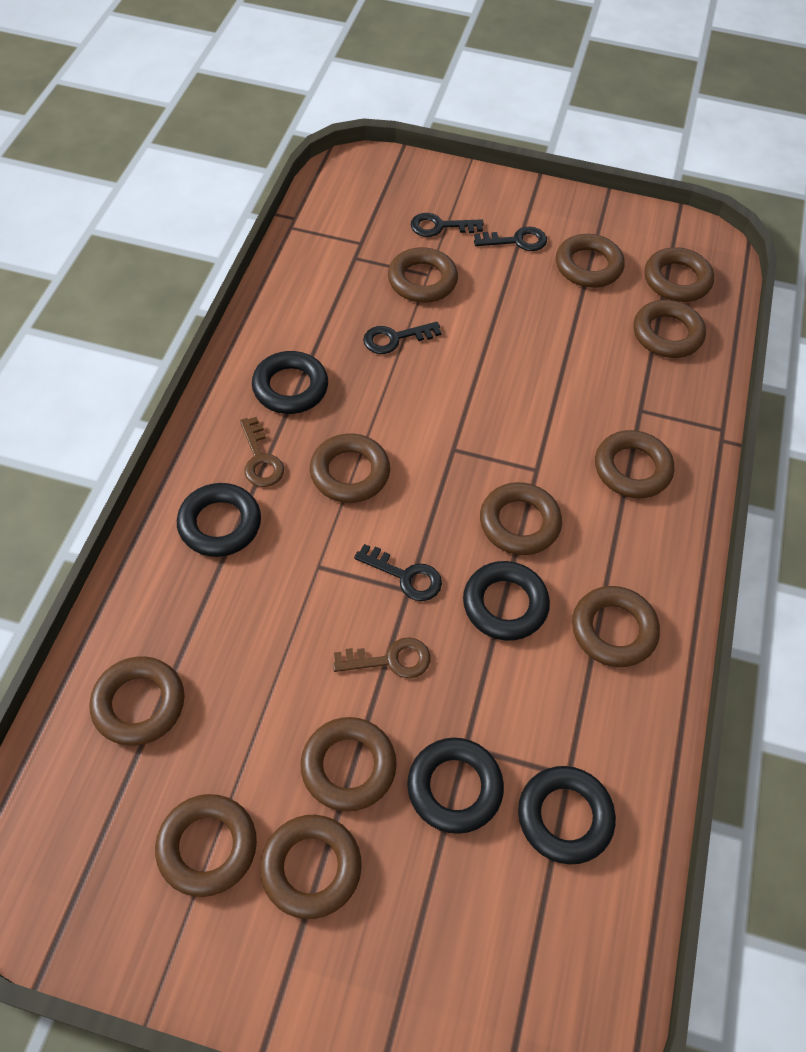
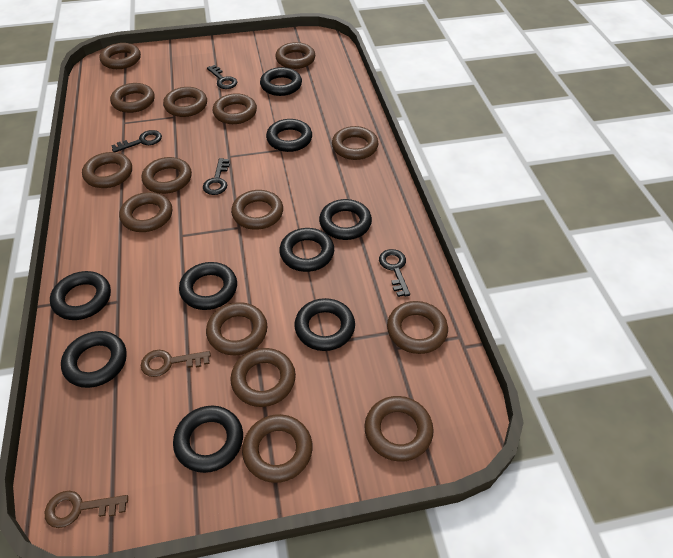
black ring: 5 -> 9
brown ring: 12 -> 15

